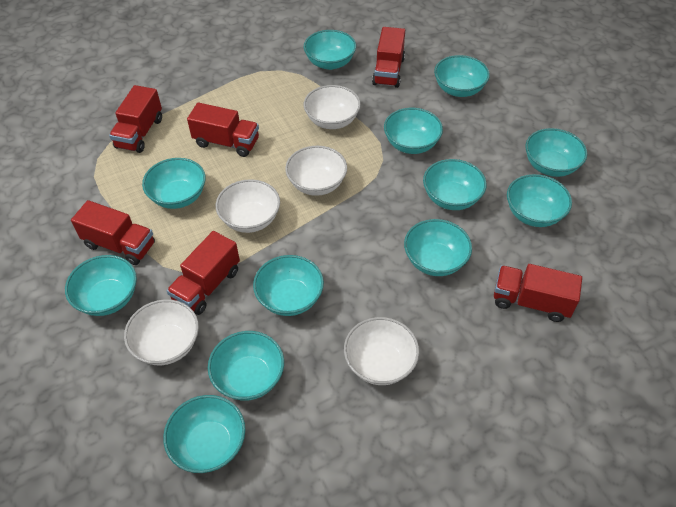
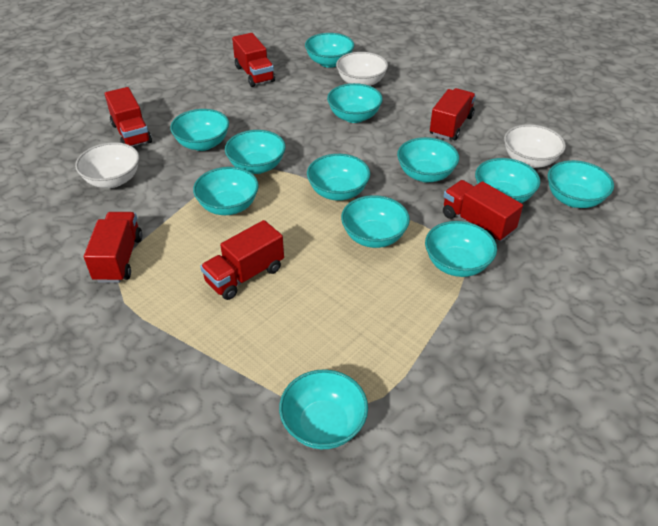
white bowl: 5 -> 3

